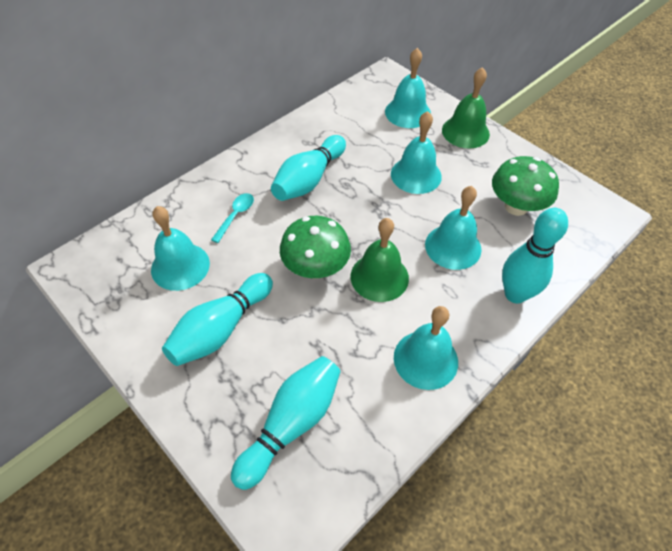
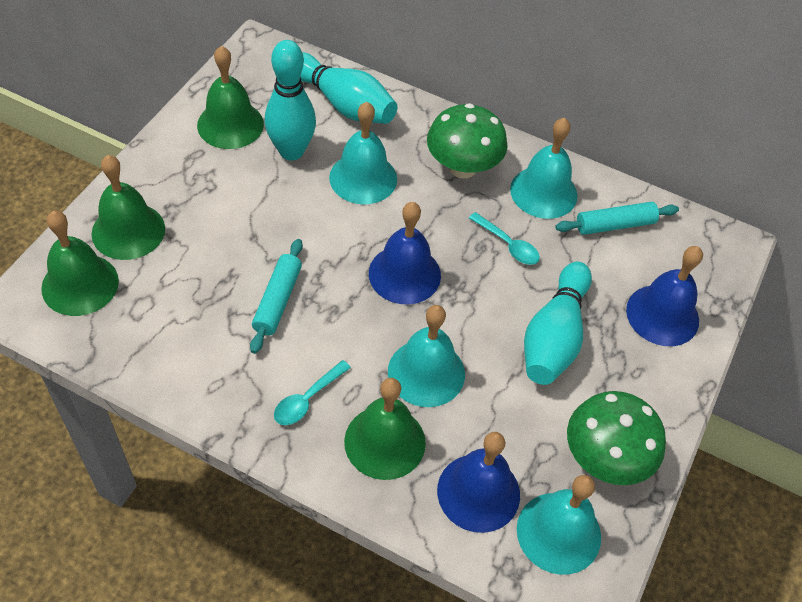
blue bell: 0 -> 3
green bell: 2 -> 4
turquoise bell: 5 -> 4
turquoise bowling pin: 4 -> 3
turquoise rolling pin: 0 -> 2
turquoise spoon: 1 -> 2

